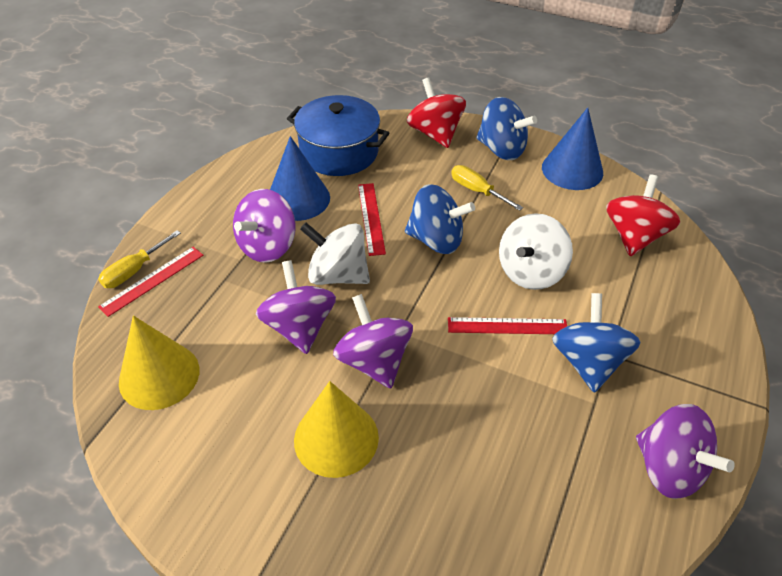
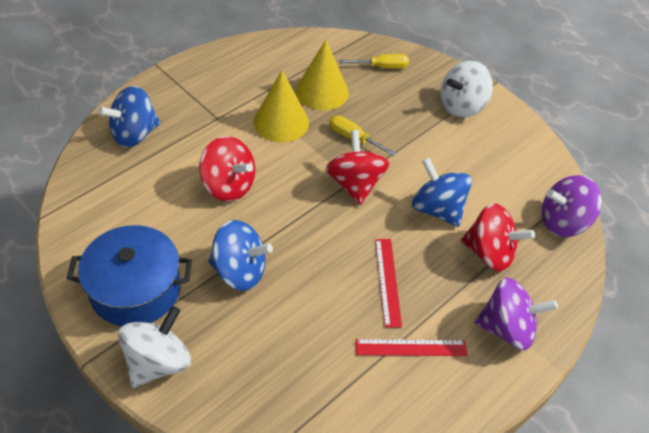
blue cone: 2 -> 0
purple spinning top: 4 -> 2
red ruler: 3 -> 2
red spinning top: 2 -> 3

